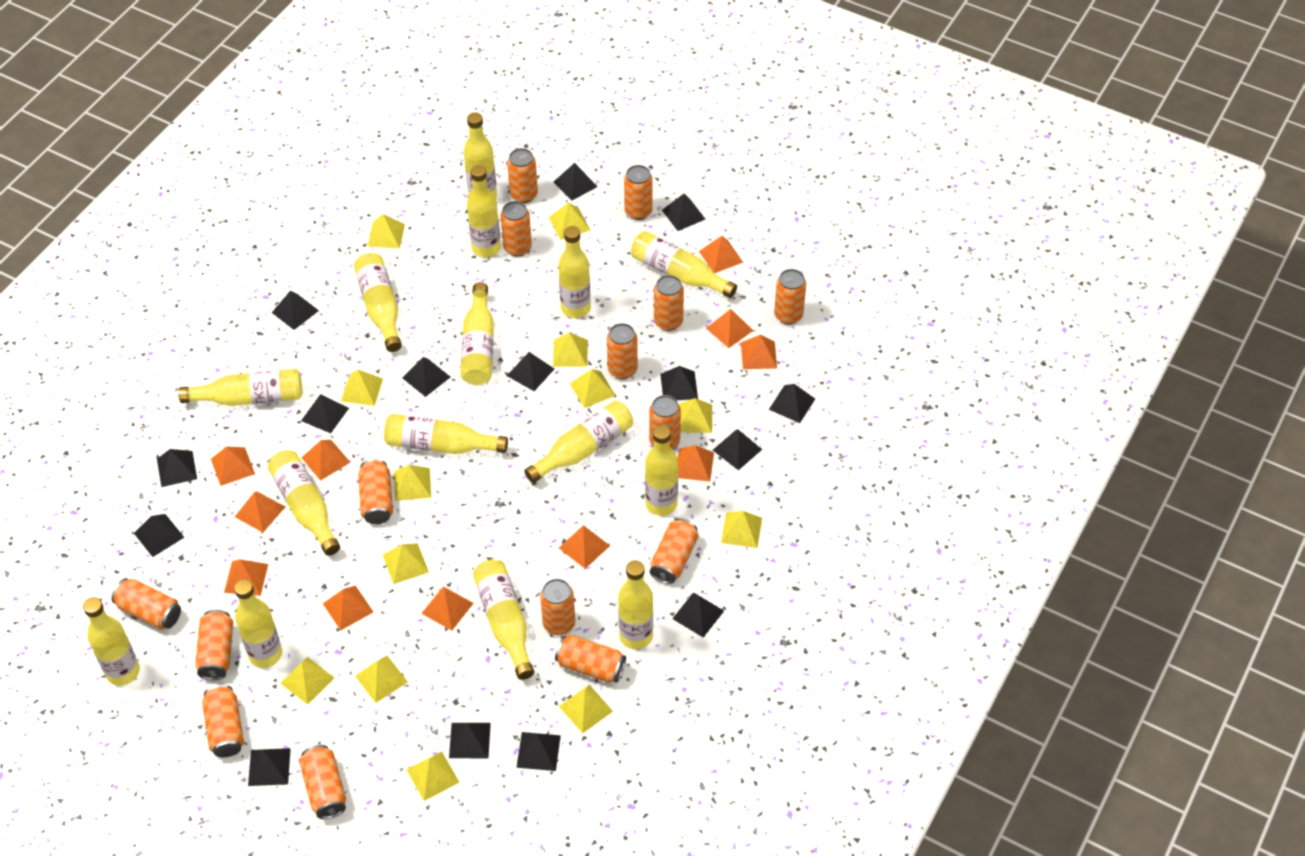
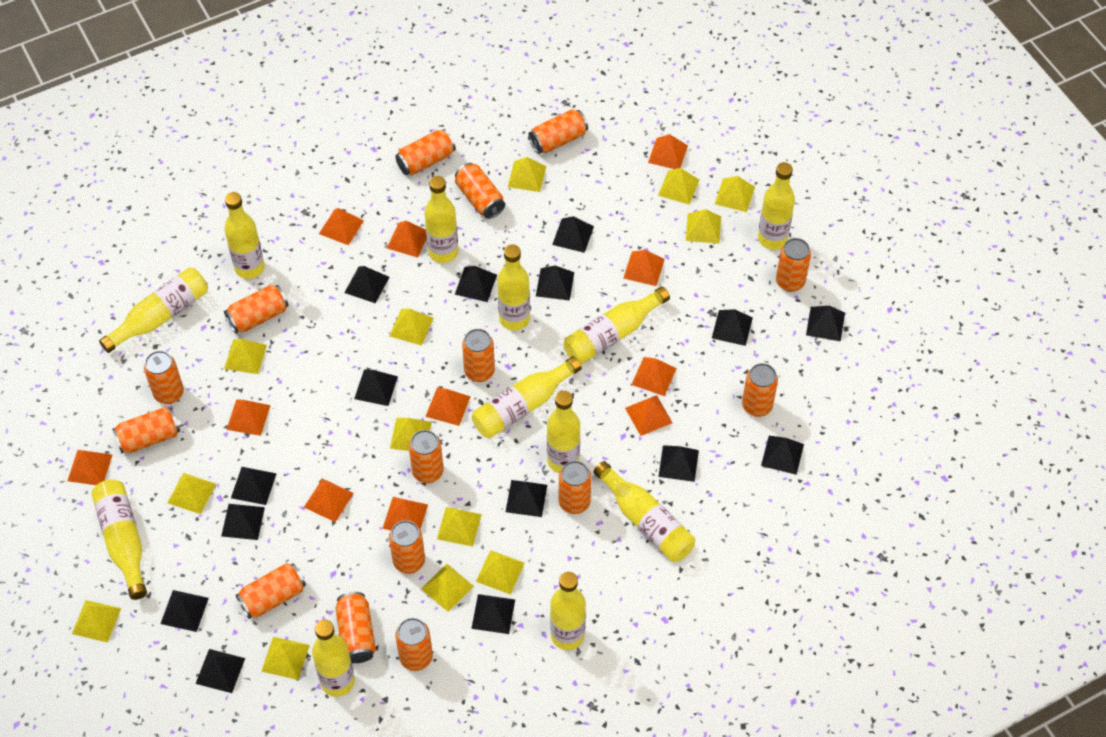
yellow bottle: 15 -> 12

